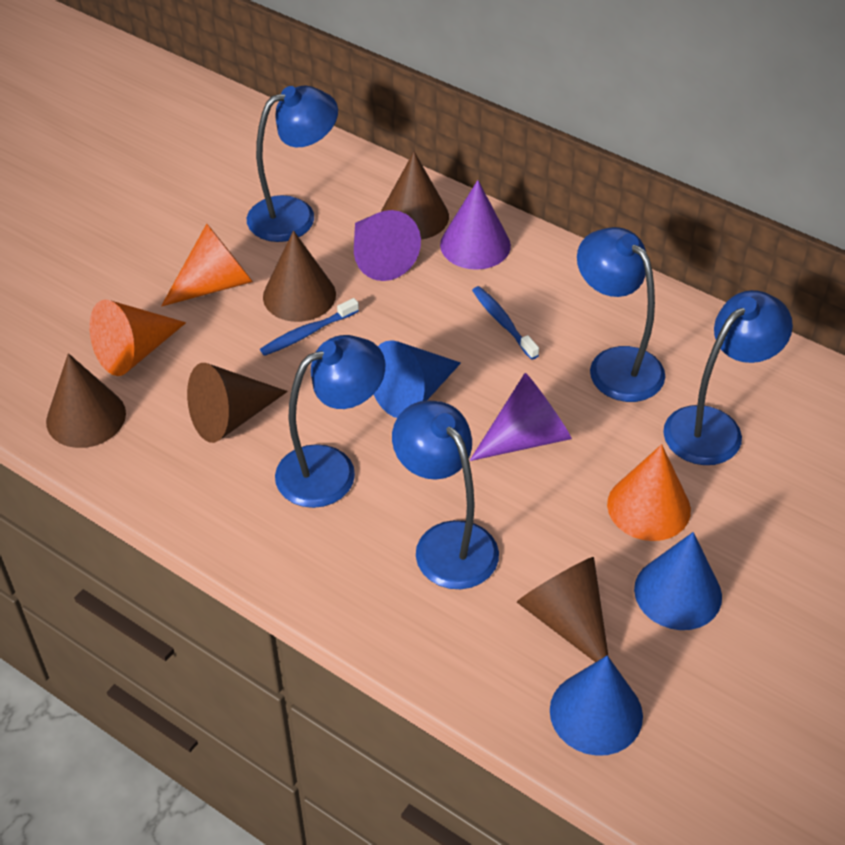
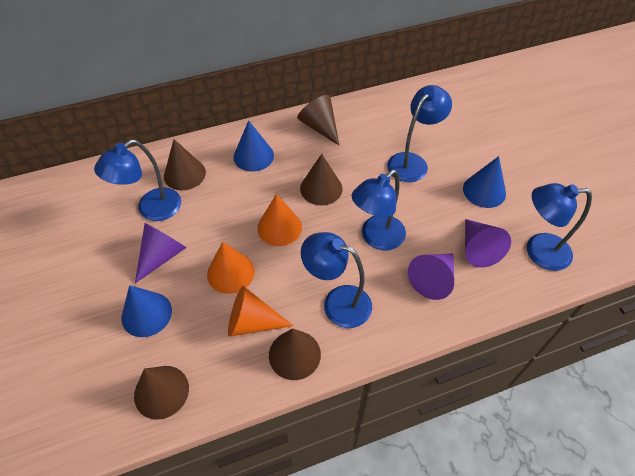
blue toothbrush: 2 -> 0

